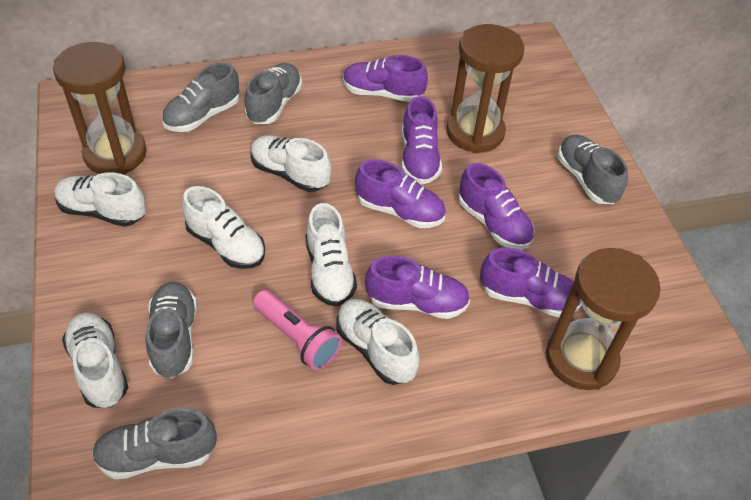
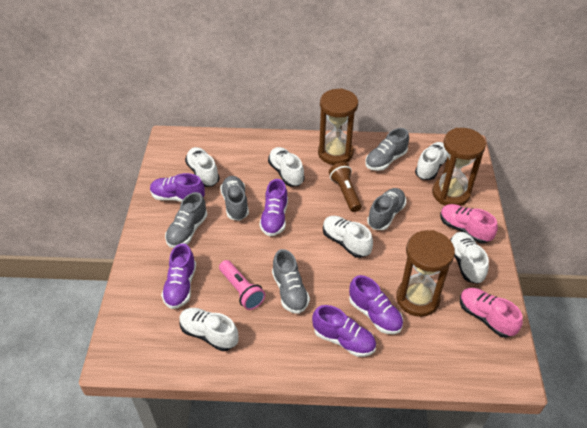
brown flashlight: 0 -> 1
pink shoe: 0 -> 2
purple shoe: 6 -> 5

